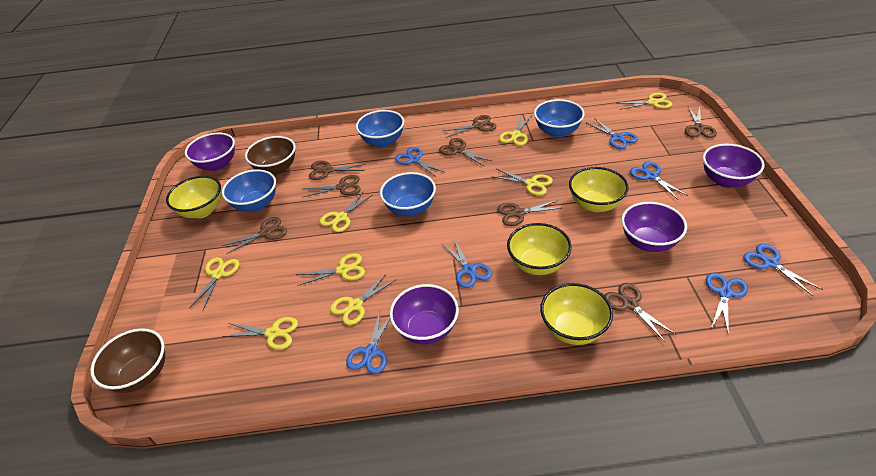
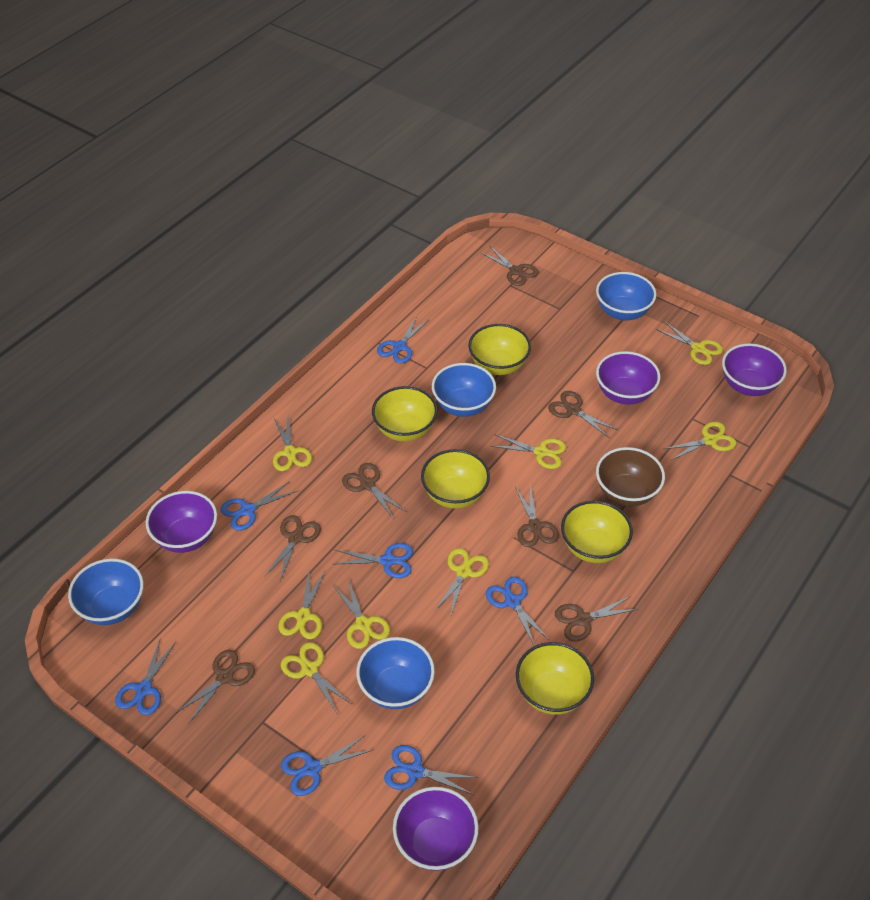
brown bowl: 2 -> 1
brown scissors: 8 -> 7
yellow bowl: 4 -> 5

